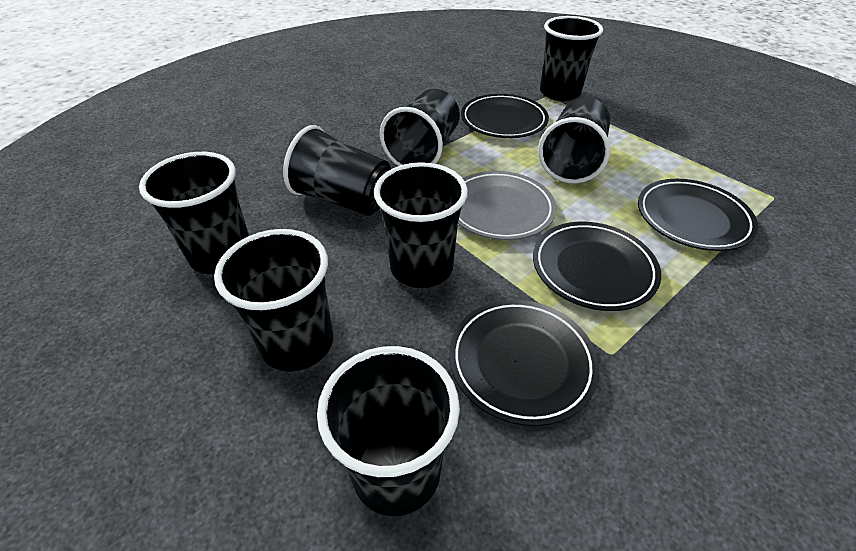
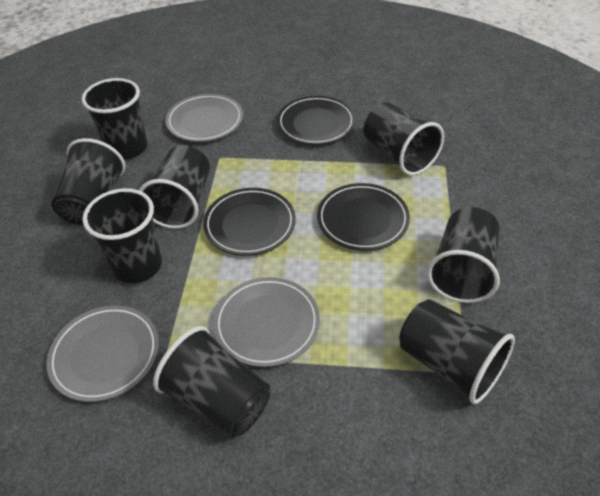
black plate: 4 -> 3
grey plate: 1 -> 3

